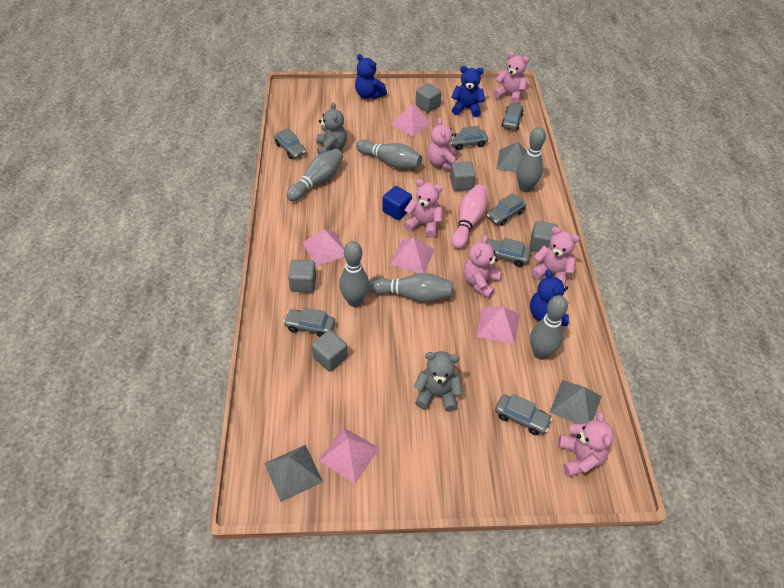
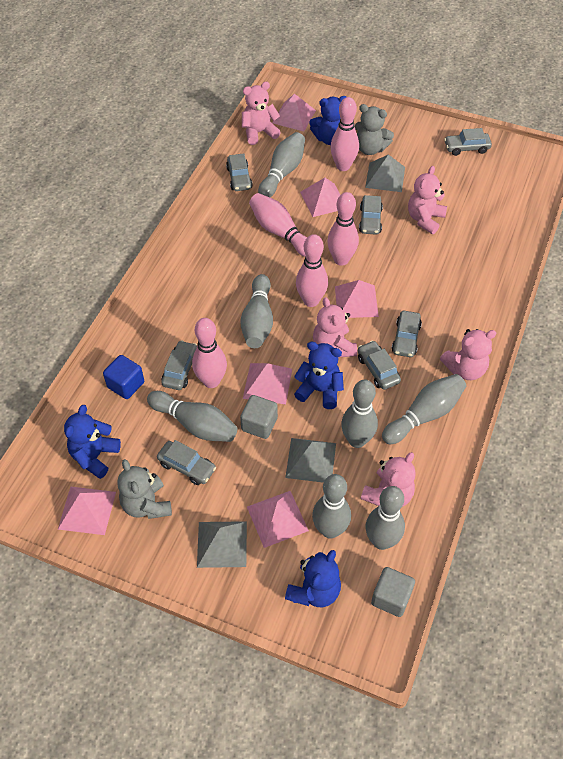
blue teddy bear: 3 -> 4
grey bowling pin: 6 -> 7
grey cube: 5 -> 2
pink bowling pin: 1 -> 5
pink pyramid: 5 -> 6
pink teddy bear: 6 -> 5

